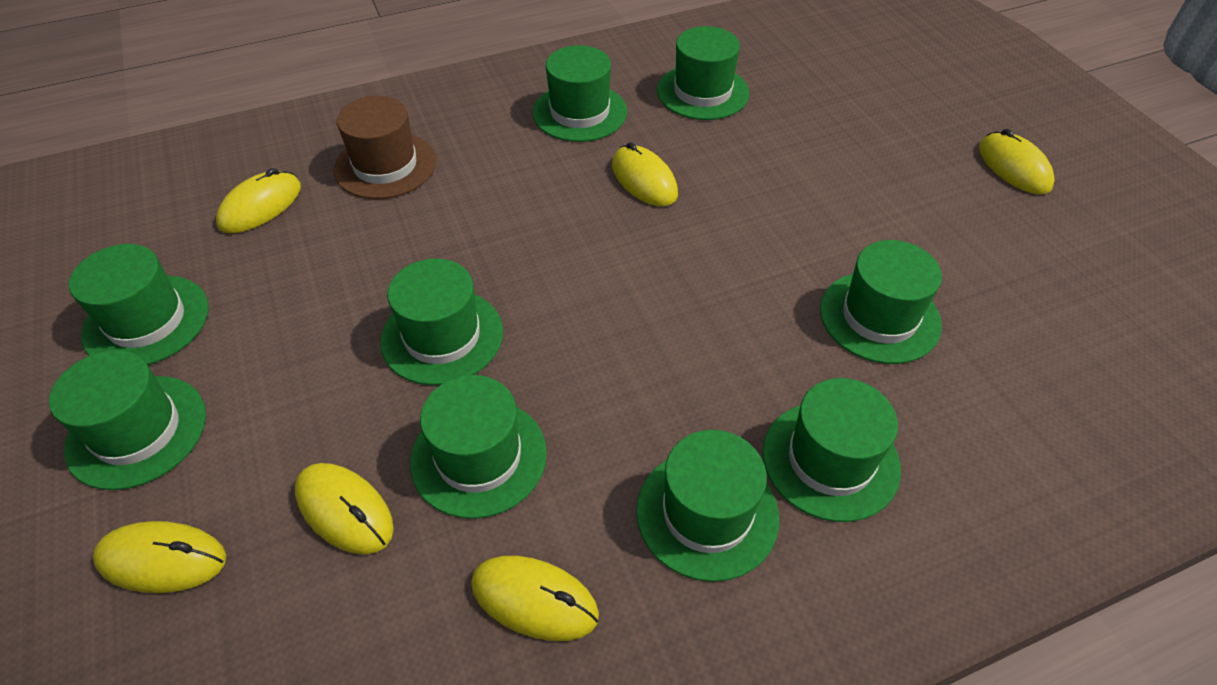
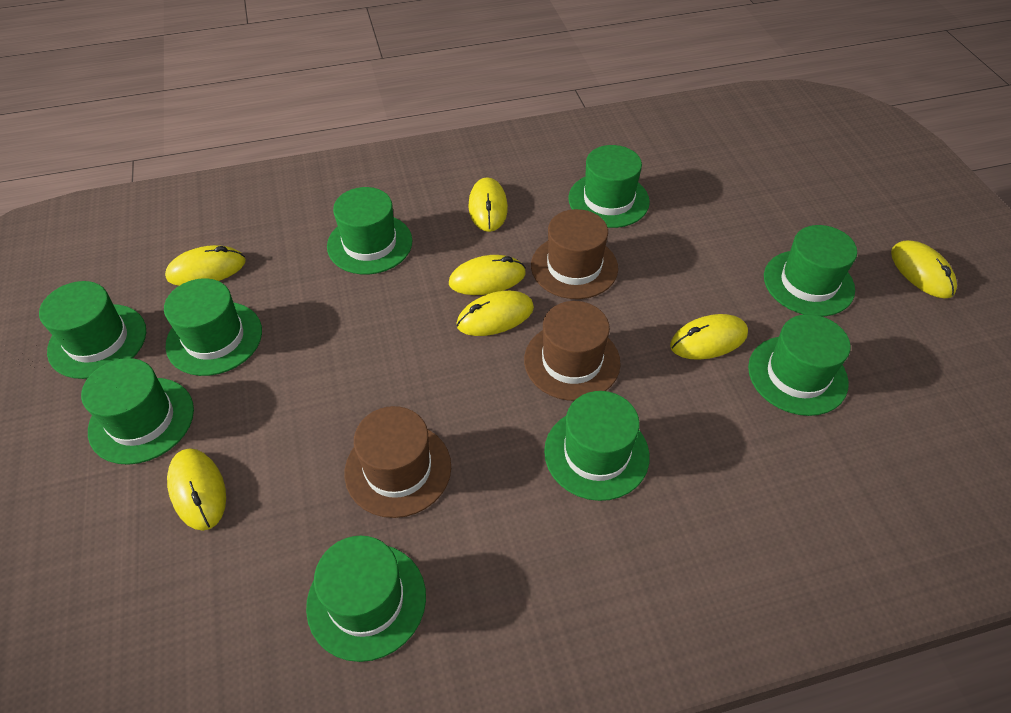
brown hat: 1 -> 3
yellow mouse: 6 -> 7

